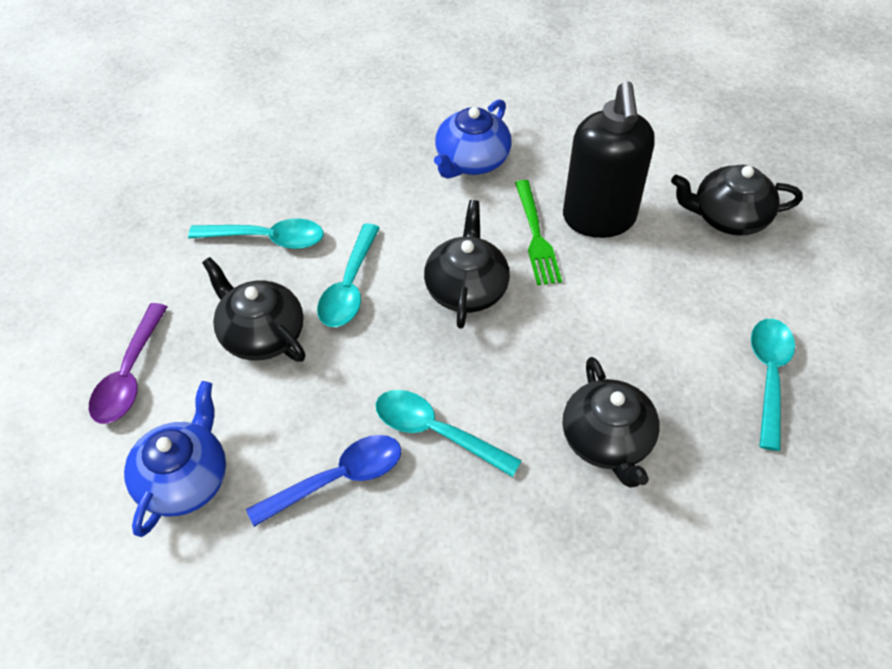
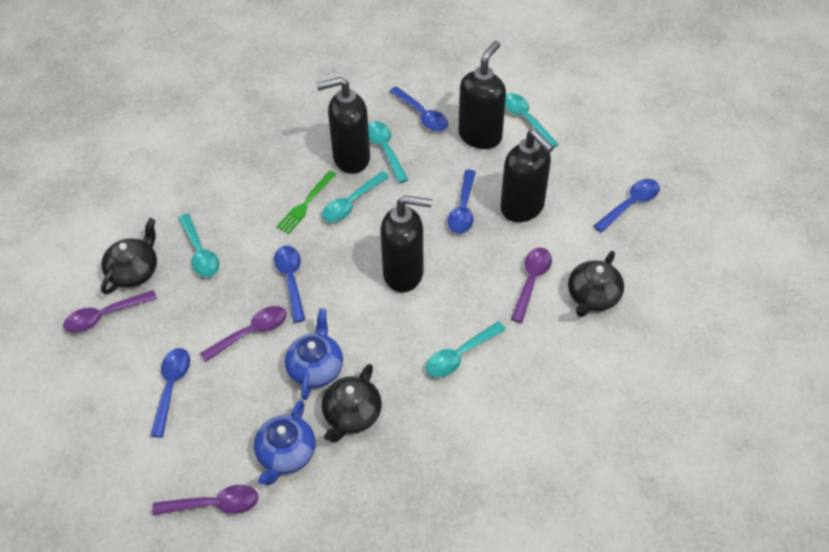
black soap dispenser: 1 -> 4
black teapot: 4 -> 3
blue spoon: 1 -> 5
purple spoon: 1 -> 4
turquoise spoon: 4 -> 5

